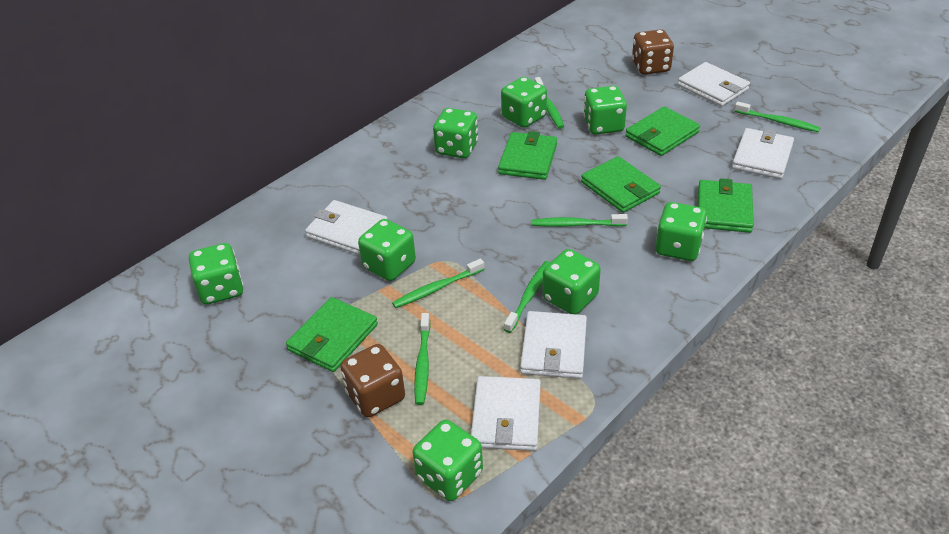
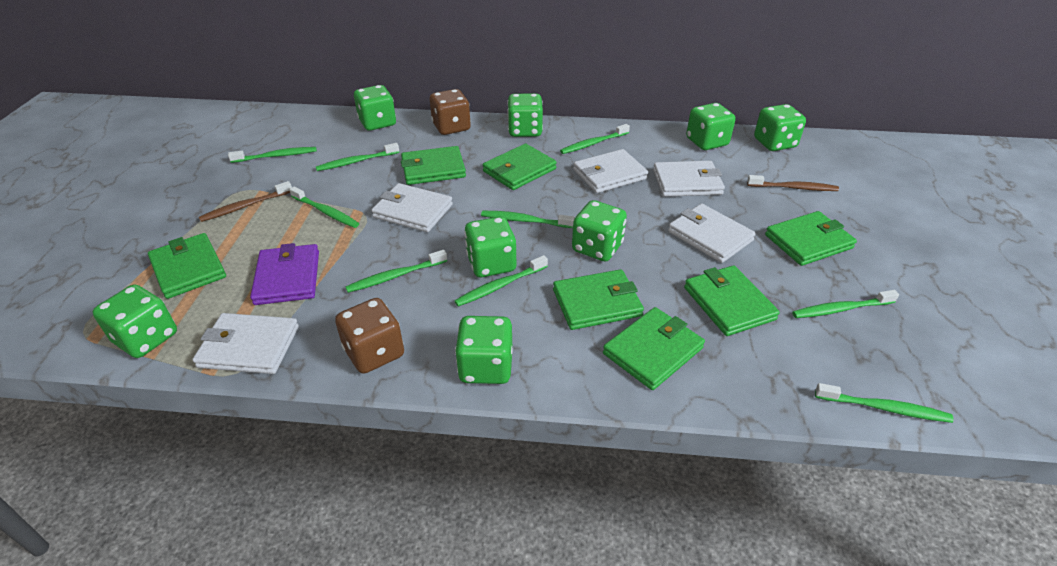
brown toothbrush: 0 -> 2
green toothbrush: 6 -> 9
green wallet: 5 -> 7
purple wallet: 0 -> 1

